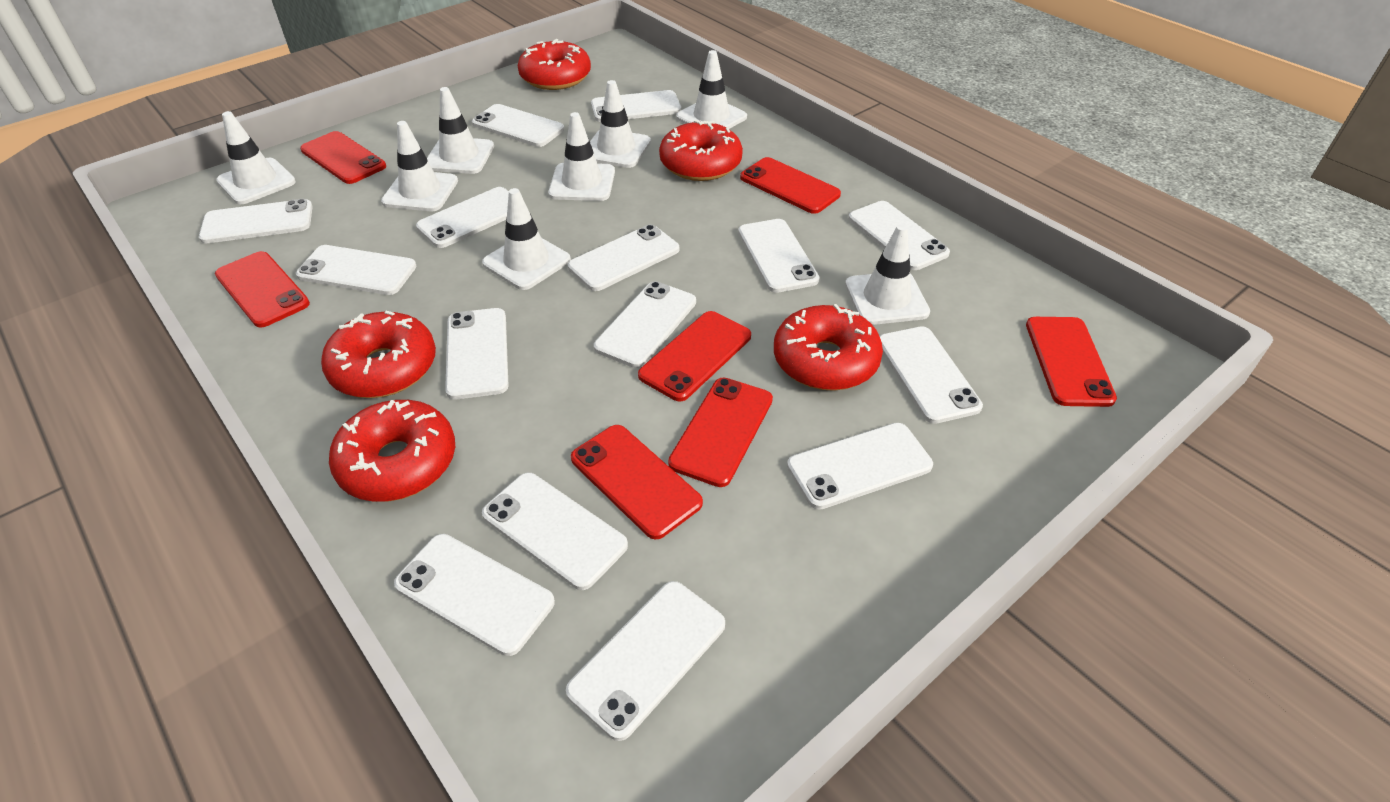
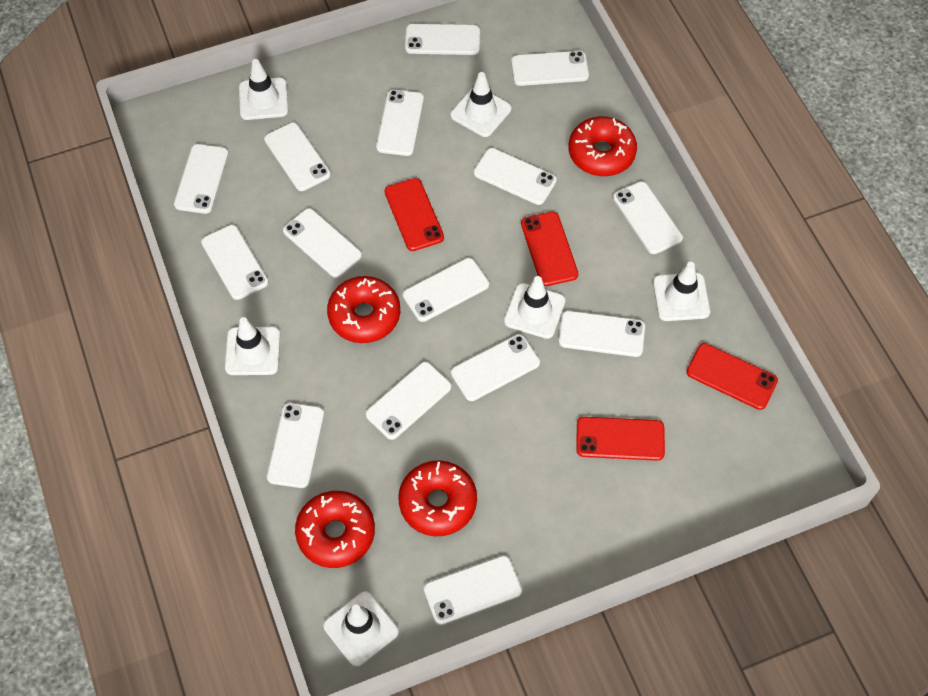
red donut: 5 -> 4
red phone: 7 -> 4
white traffic cone: 8 -> 6

